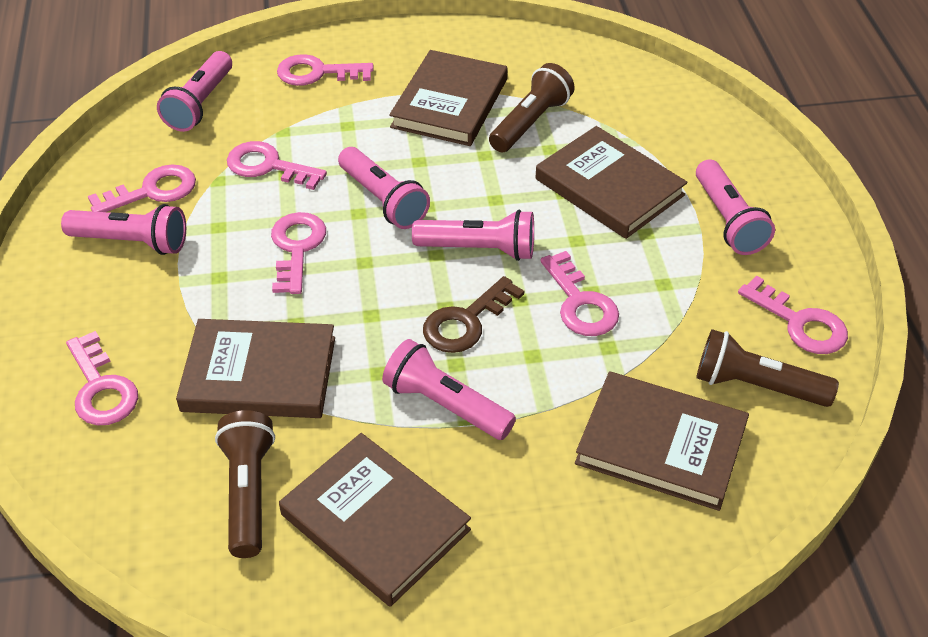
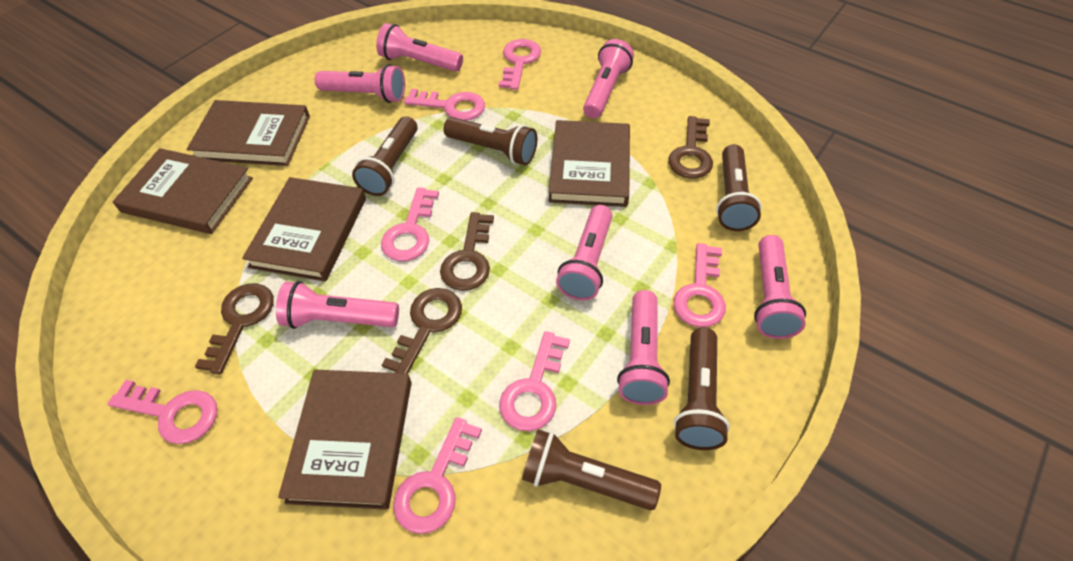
brown flashlight: 3 -> 5
brown key: 1 -> 4
pink flashlight: 6 -> 7

